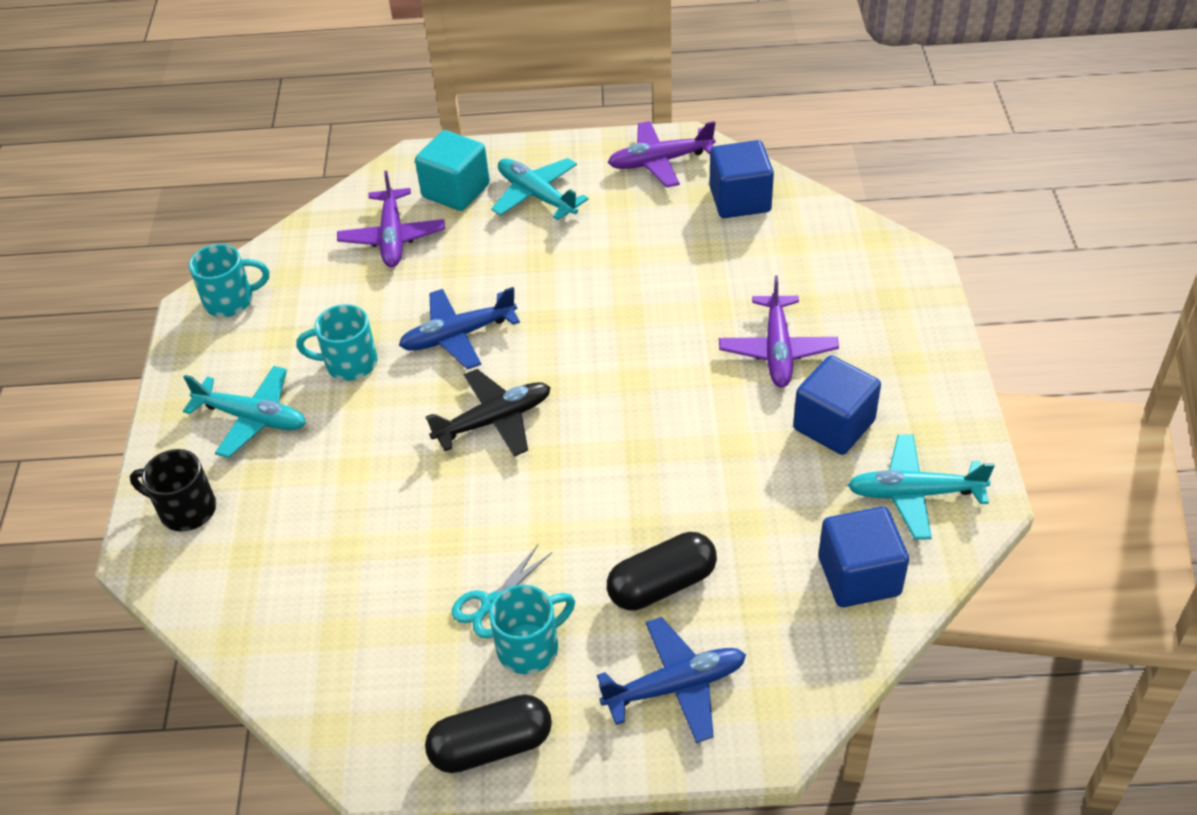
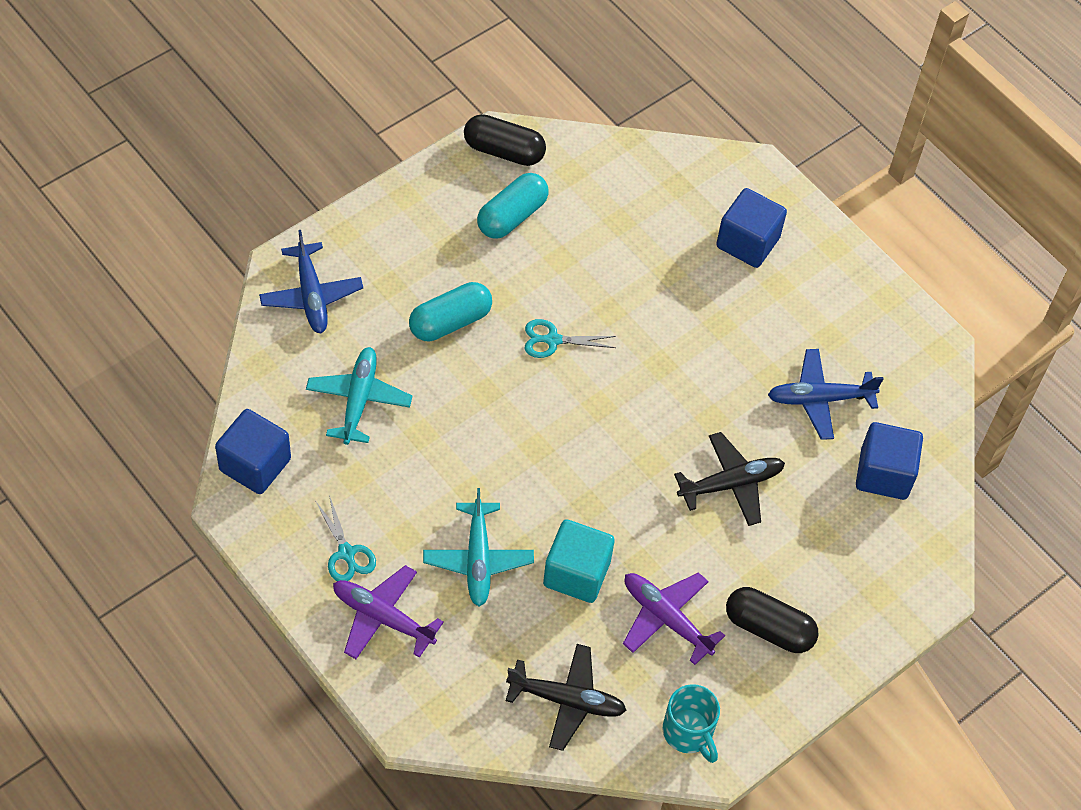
black mug: 1 -> 0
black plane: 1 -> 2
purple plane: 3 -> 2
turquoise capsule: 0 -> 2
turquoise mug: 3 -> 1
turquoise plane: 3 -> 2
turquoise scissors: 1 -> 2

